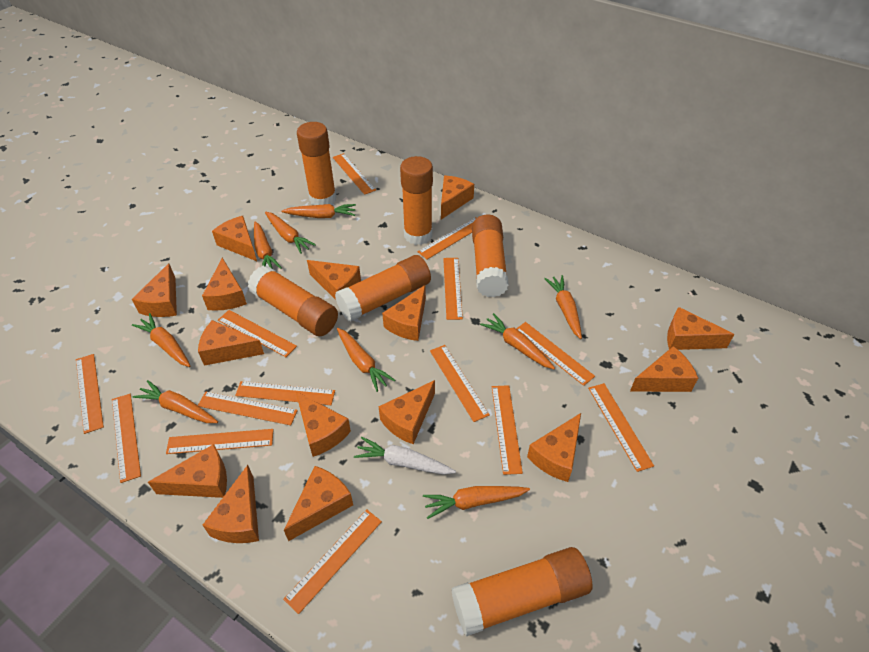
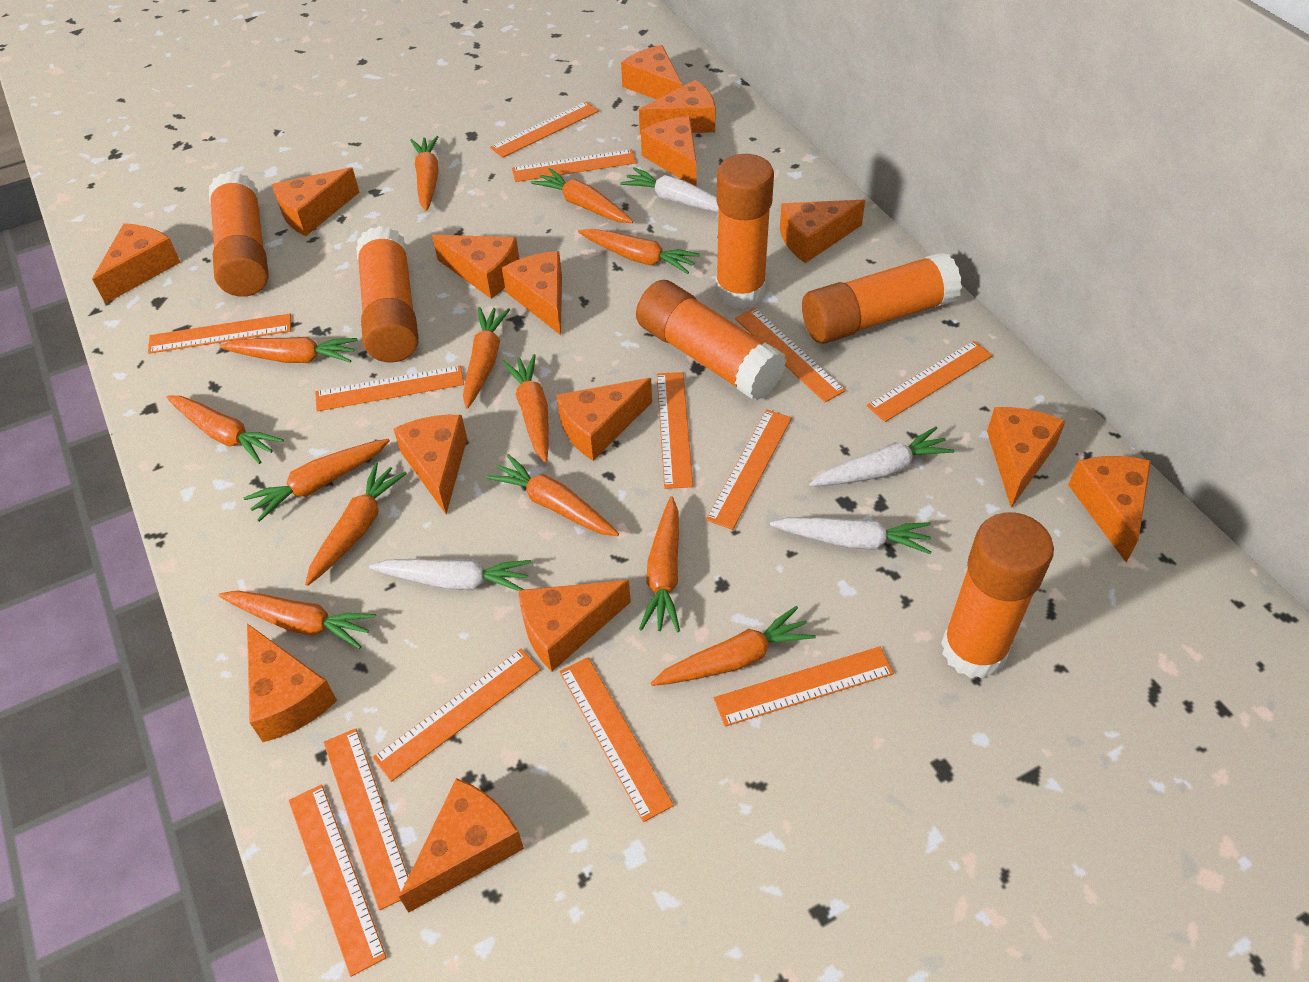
orange carrot: 9 -> 13
orange ruler: 14 -> 13
white carrot: 1 -> 4

